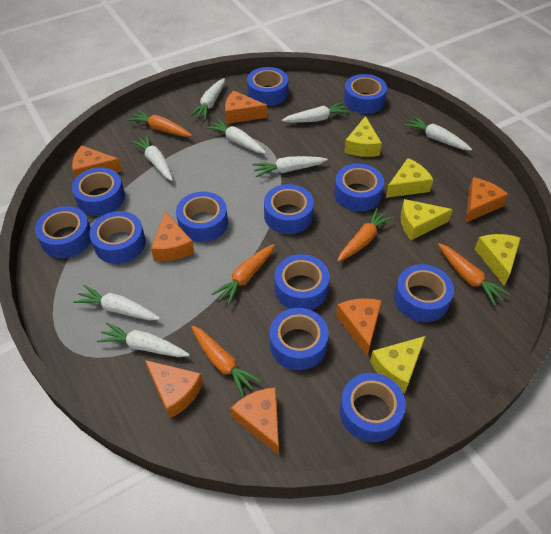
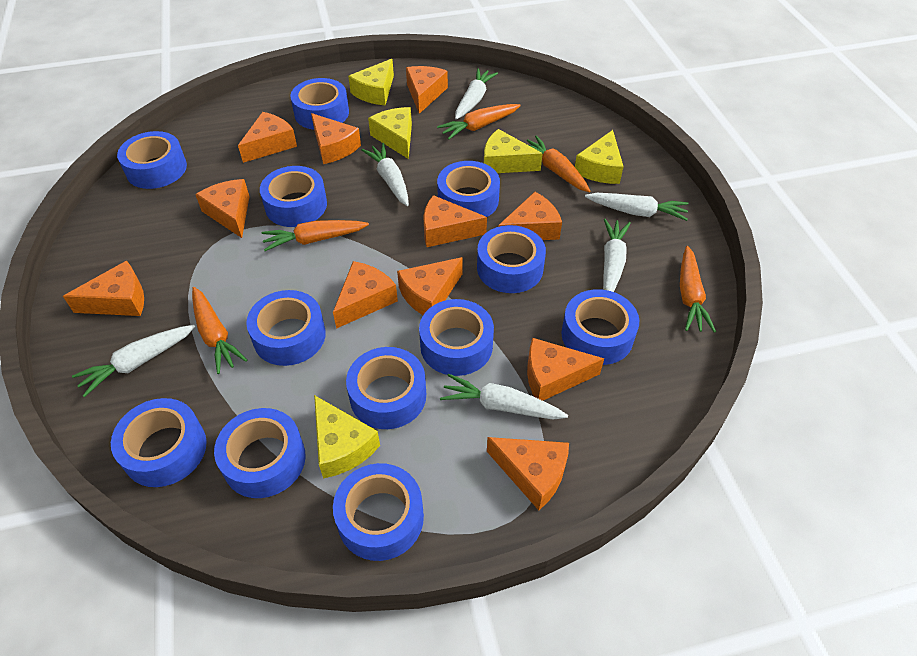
orange cheese: 7 -> 11
white carrot: 8 -> 6

